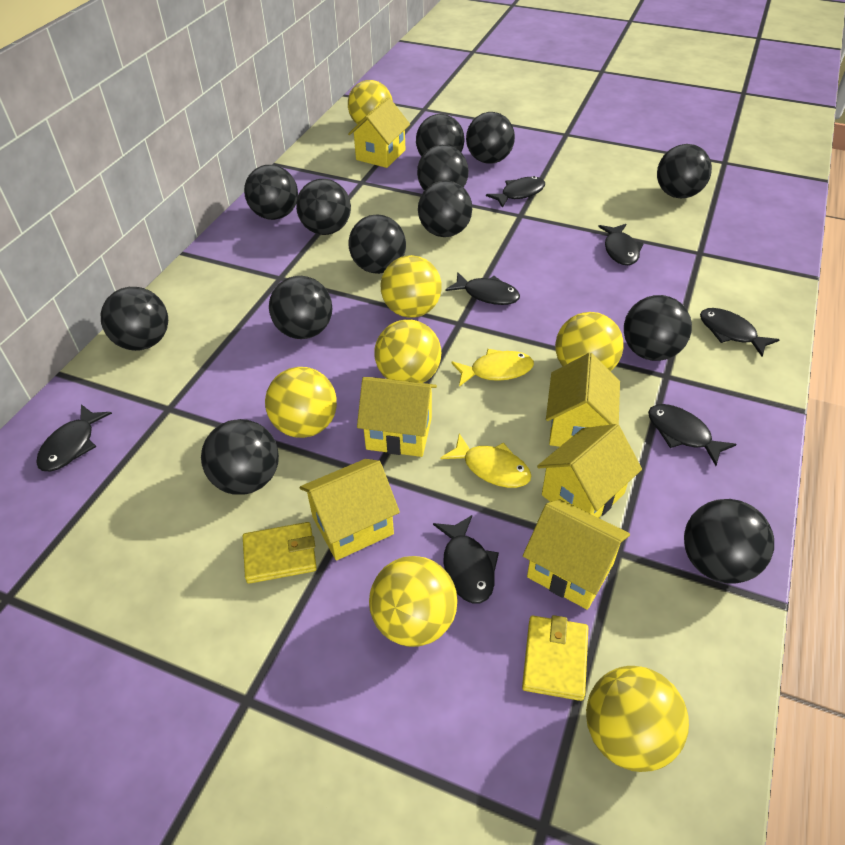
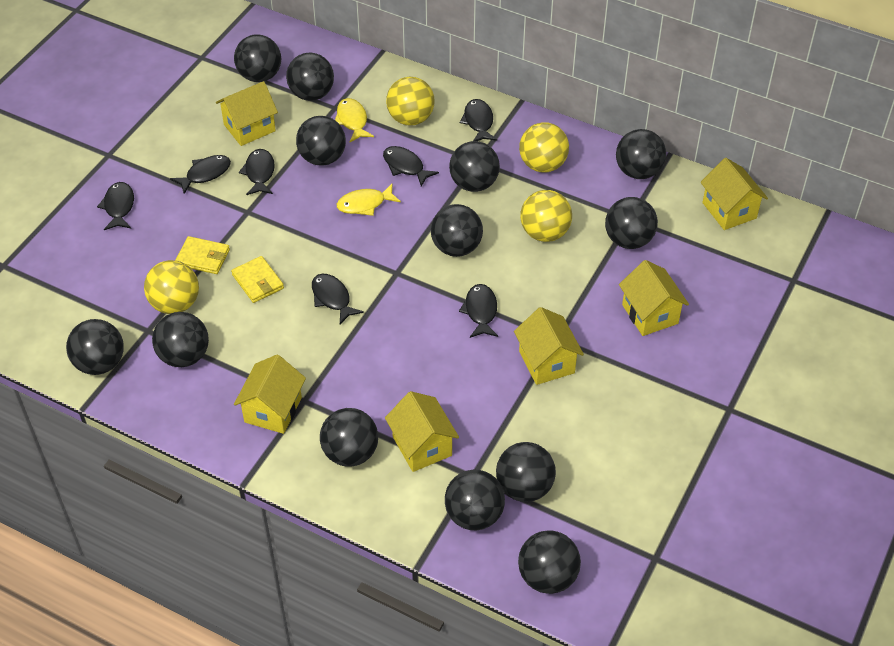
yellow ball: 7 -> 4

